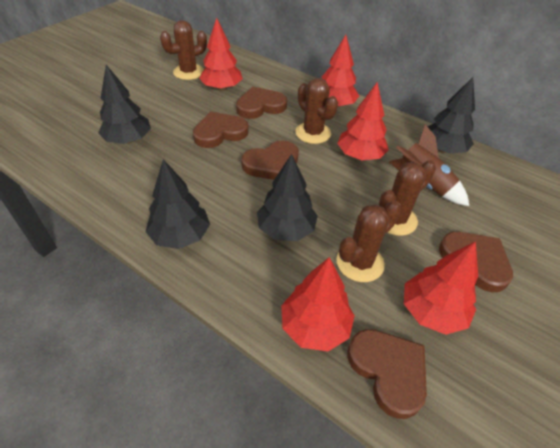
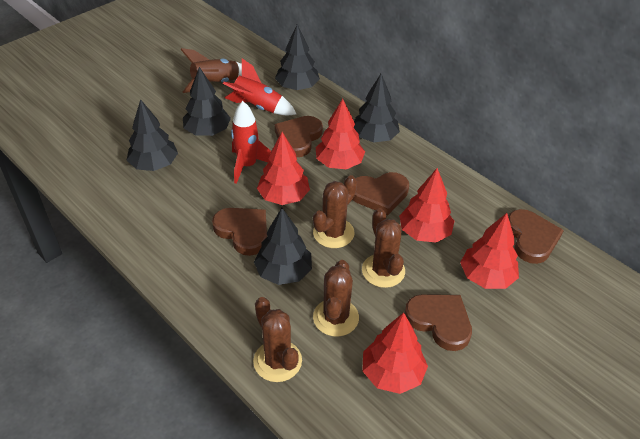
black tree: 4 -> 5
red rocket: 0 -> 2

